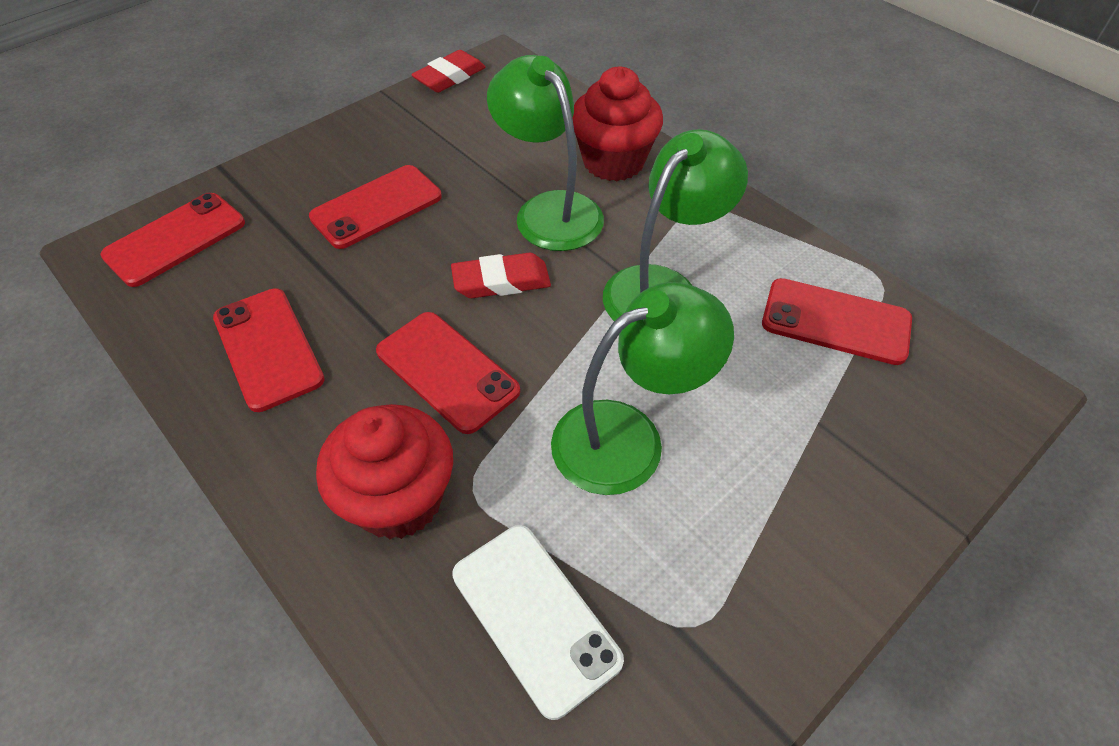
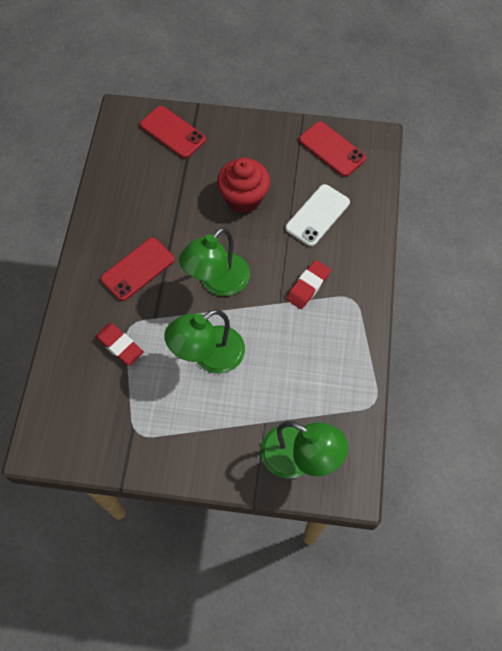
red cupcake: 2 -> 1
red phone: 5 -> 3

